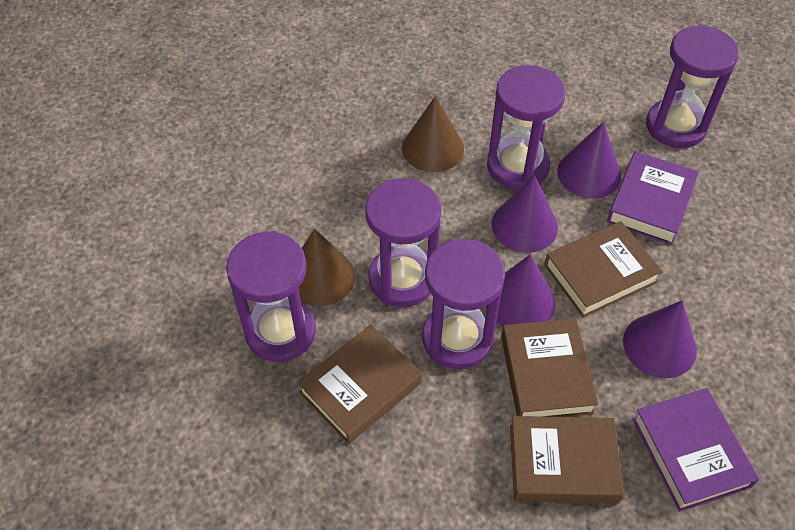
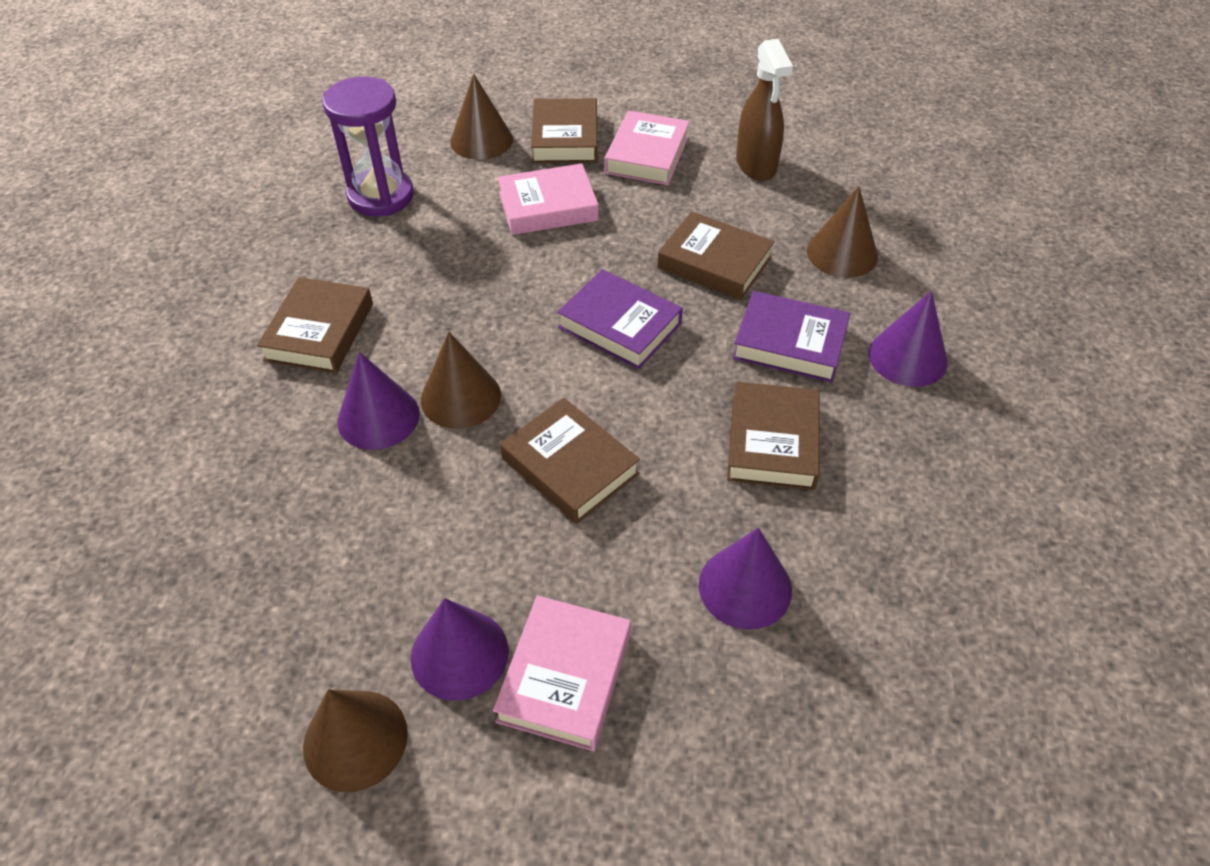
brown book: 4 -> 5
brown cone: 2 -> 4
brown spray bottle: 0 -> 1
pink book: 0 -> 3
purple hourglass: 5 -> 1

